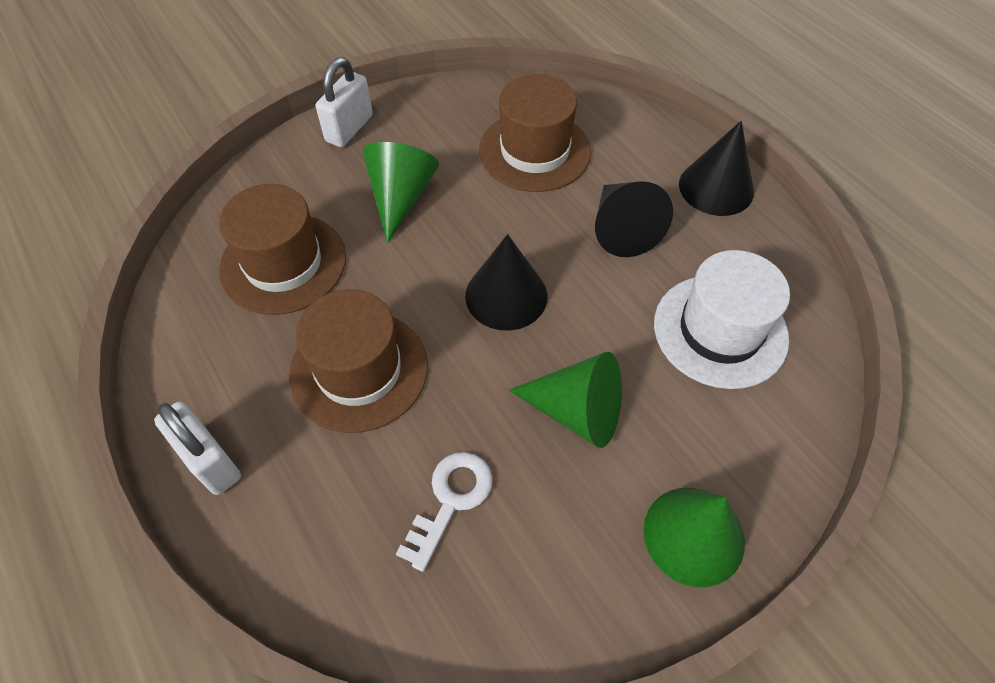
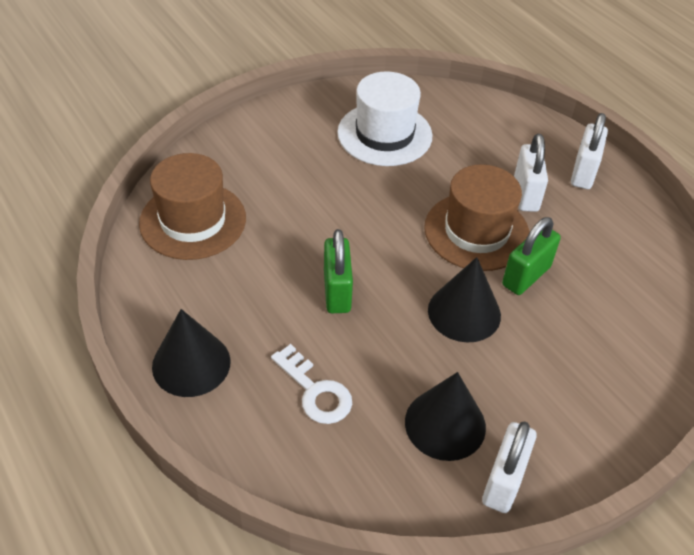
brown hat: 3 -> 2
green cone: 3 -> 0
green padlock: 0 -> 2
white padlock: 2 -> 3

